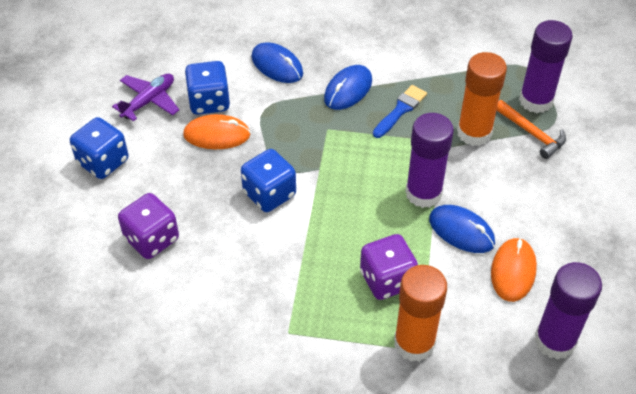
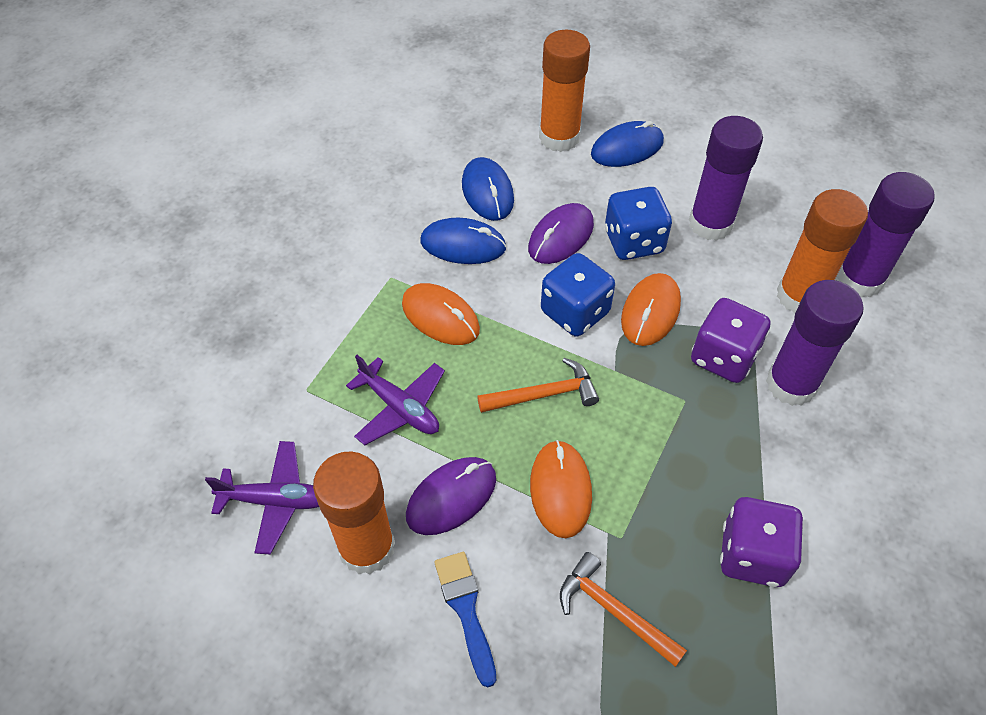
blue dice: 3 -> 2
orange glue stick: 2 -> 3
orange hammer: 1 -> 2
orange mouse: 2 -> 3
purple mouse: 0 -> 2
purple plane: 1 -> 2

